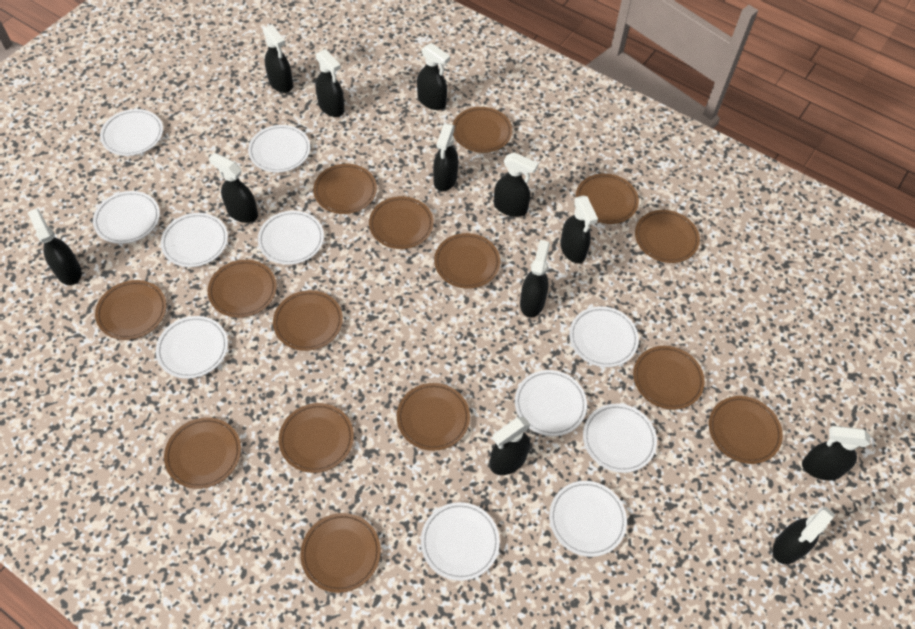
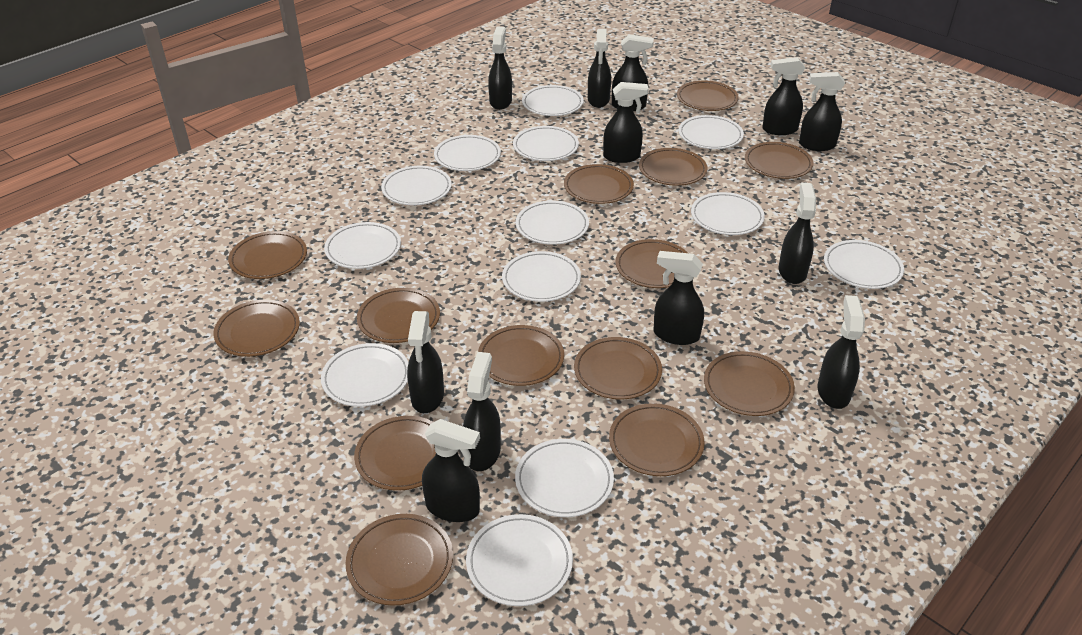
brown plate: 15 -> 14
white plate: 11 -> 13

